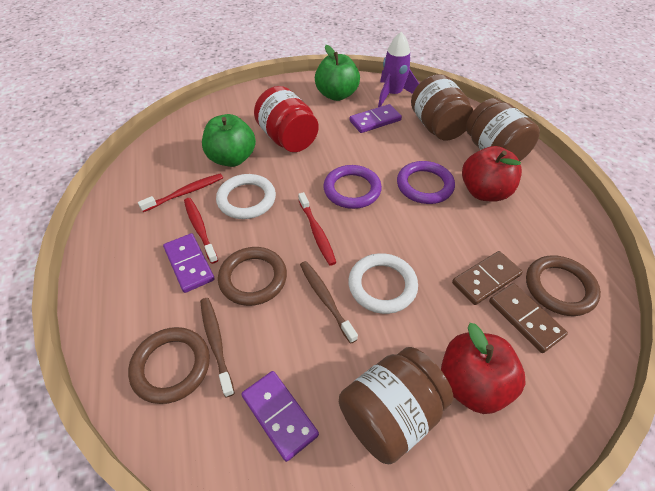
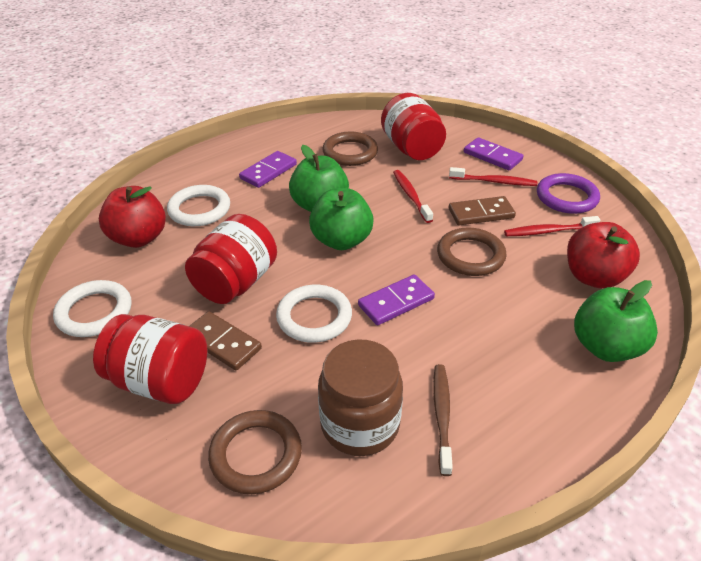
brown jar: 3 -> 1
brown toothbrush: 2 -> 1
green apple: 2 -> 3
purple ring: 2 -> 1
purple rocket: 1 -> 0
red jar: 1 -> 3
white ring: 2 -> 3

